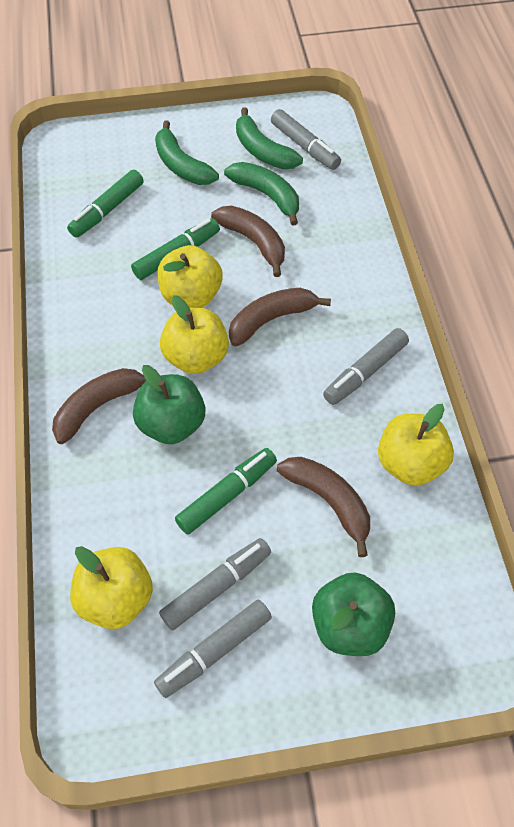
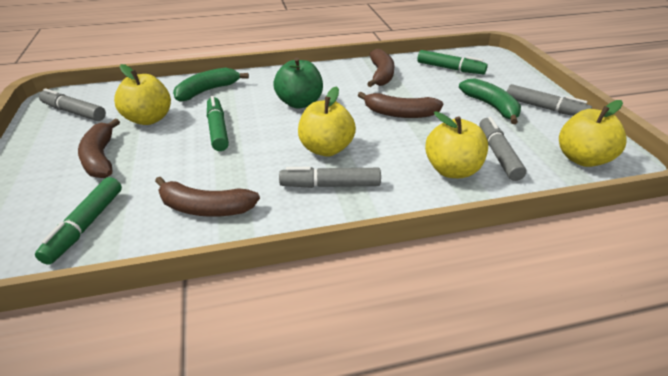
green apple: 2 -> 1
green banana: 3 -> 2

